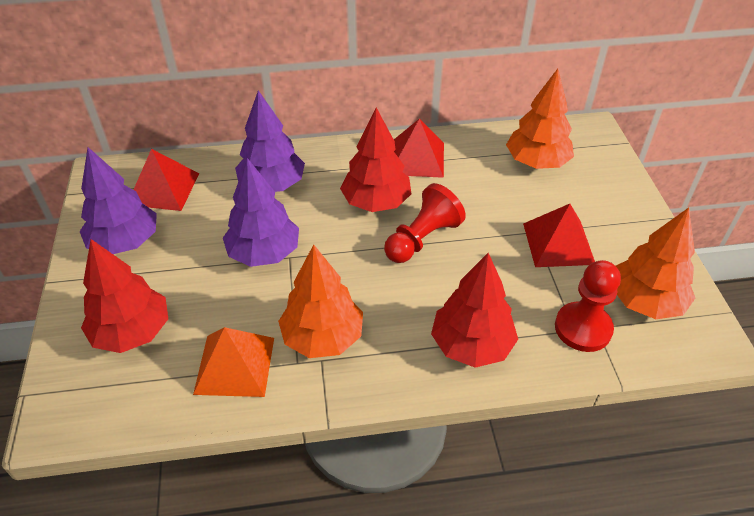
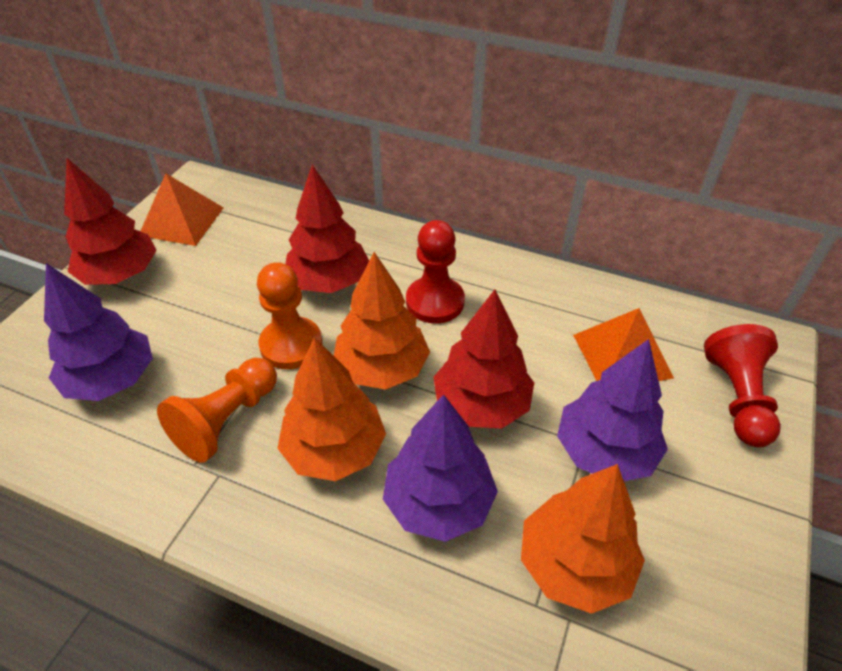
orange pawn: 0 -> 2
orange pyramid: 1 -> 2
red pyramid: 3 -> 0

